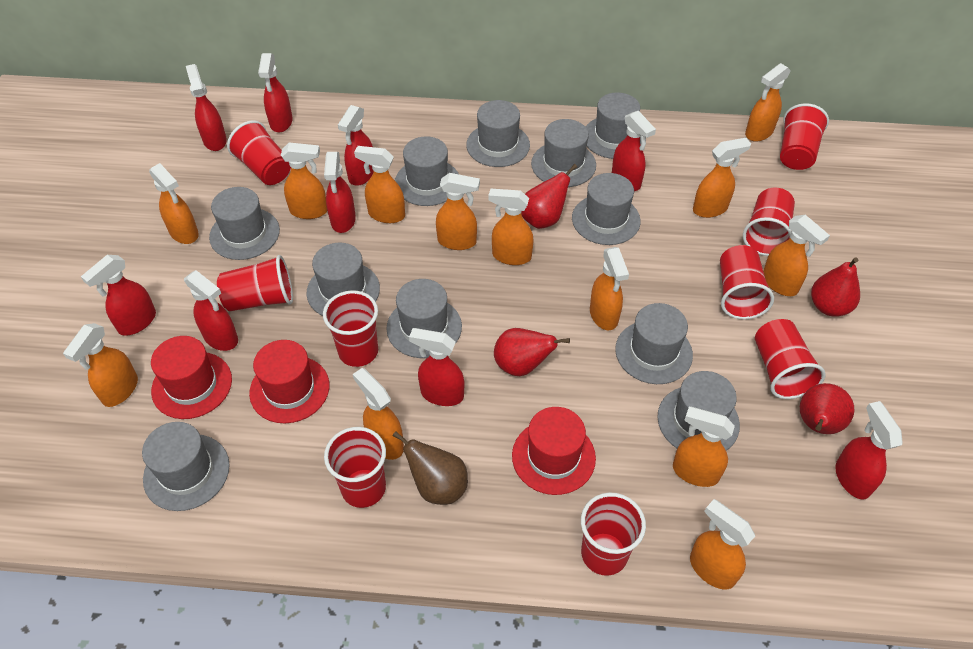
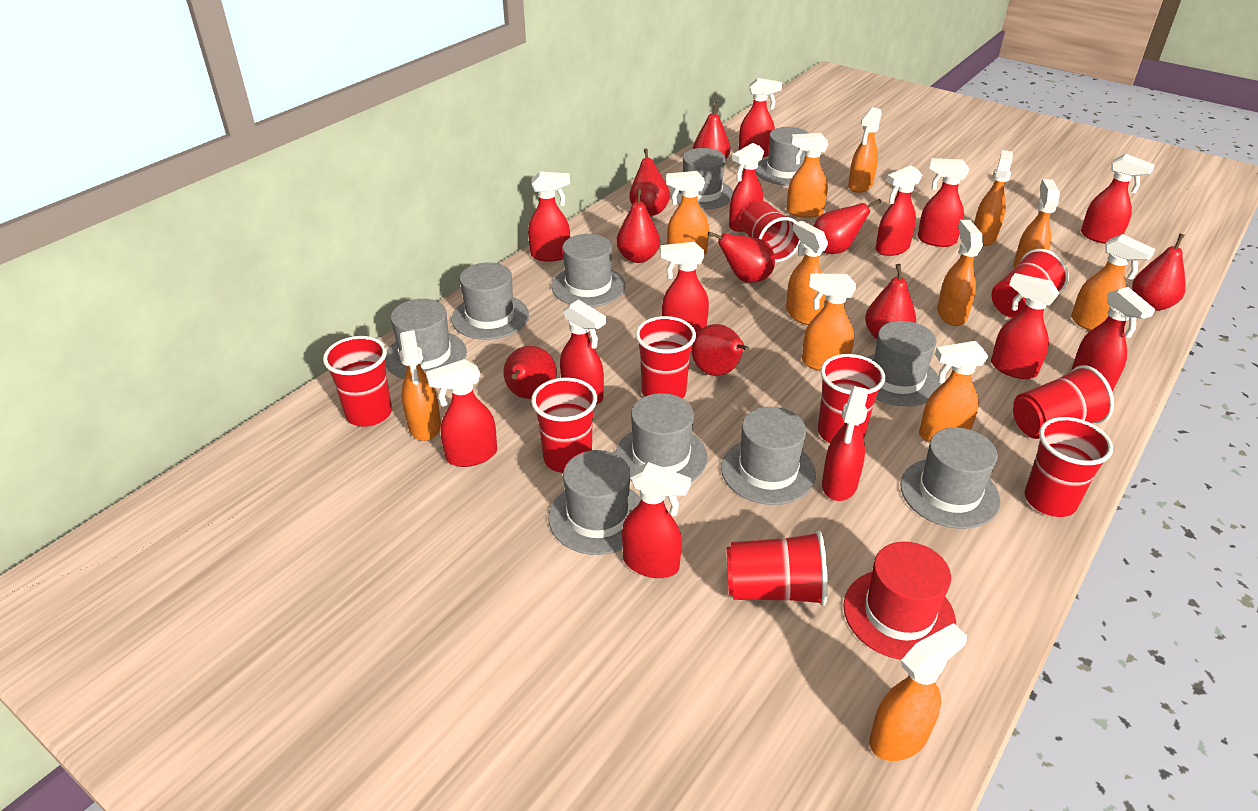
brown pear: 1 -> 0
grey hat: 11 -> 10
orange spray bottle: 13 -> 12
red hat: 3 -> 1
red pear: 4 -> 9
red spray bottle: 9 -> 13

